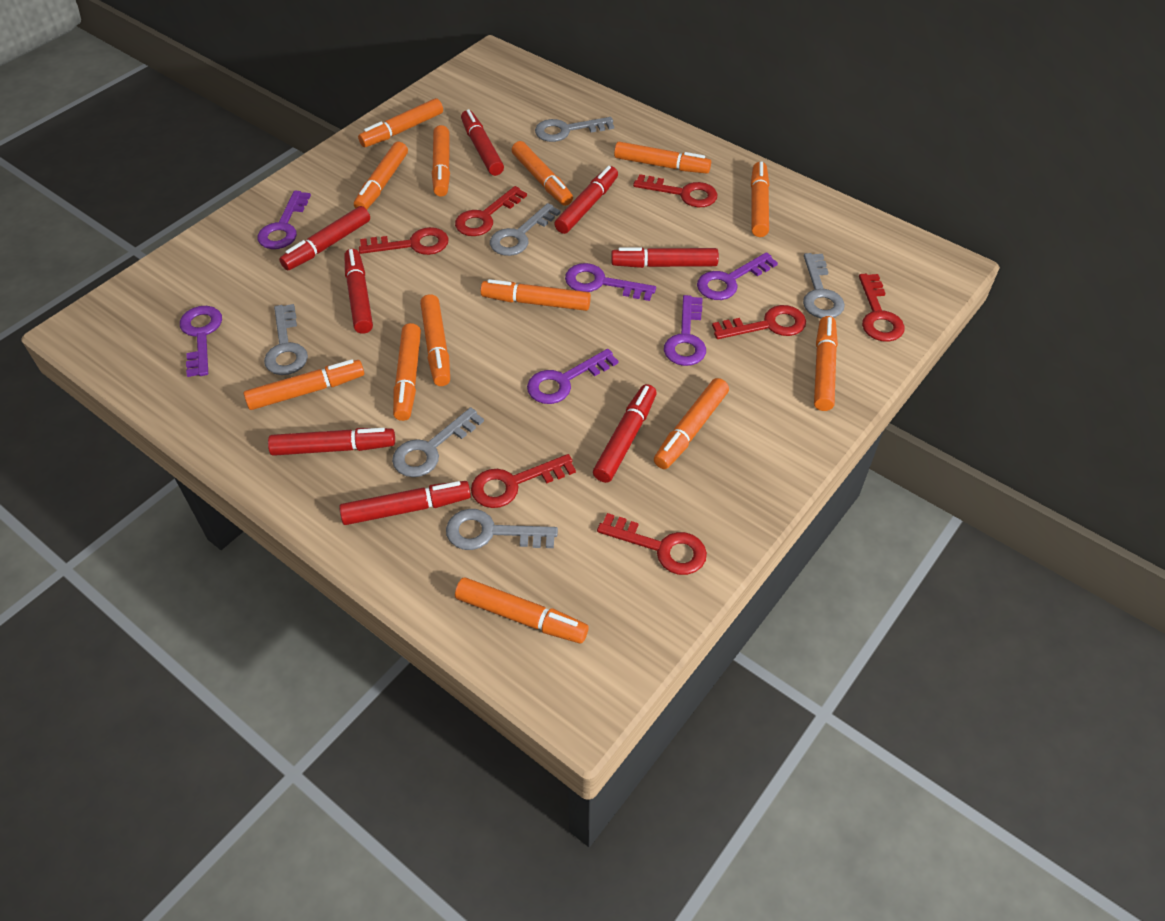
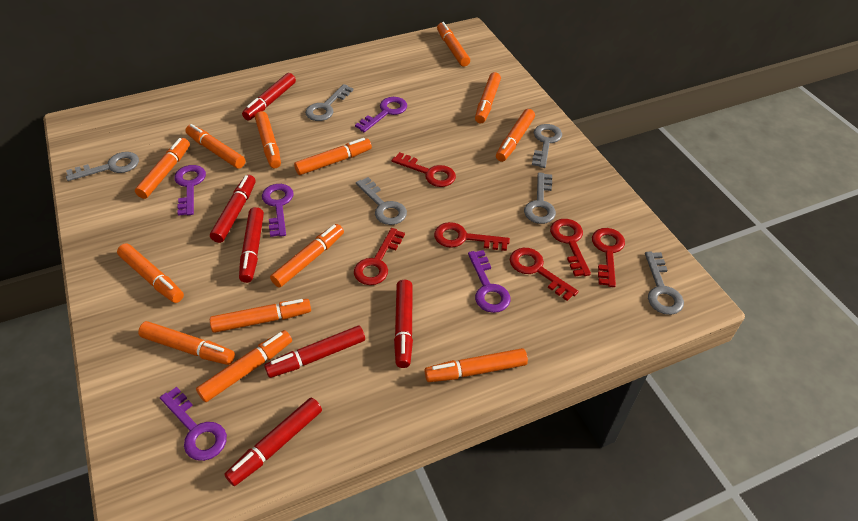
purple key: 6 -> 5
red key: 7 -> 6
red marker: 8 -> 6

